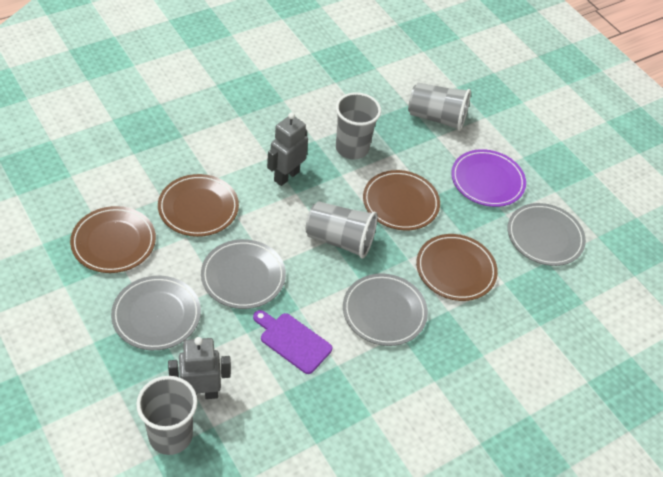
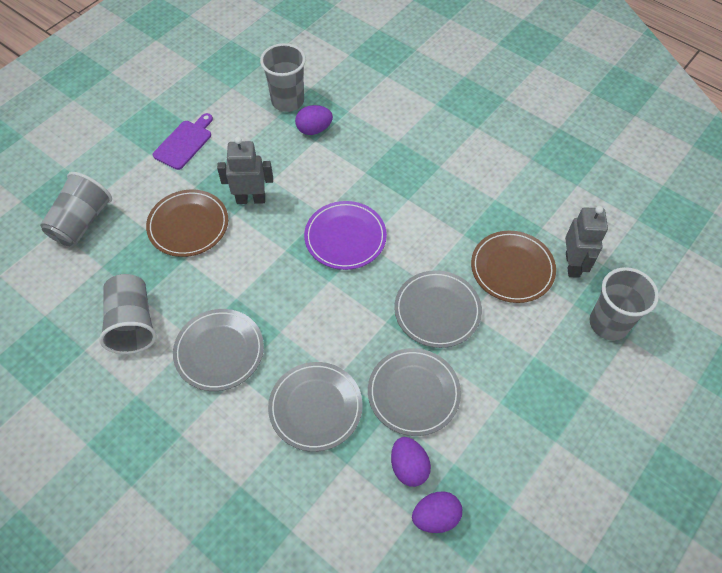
brown plate: 4 -> 2
purple egg: 0 -> 3

